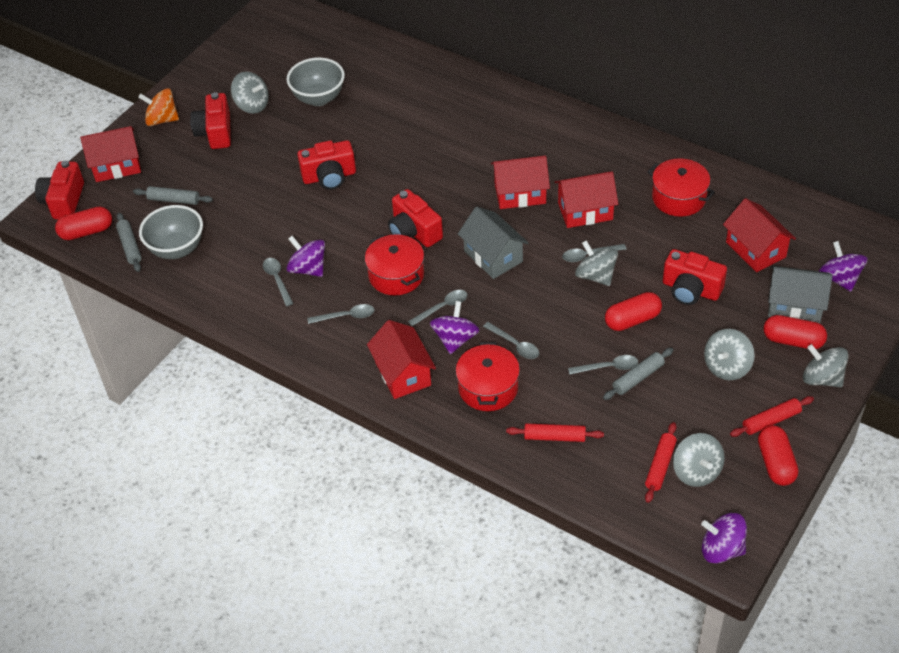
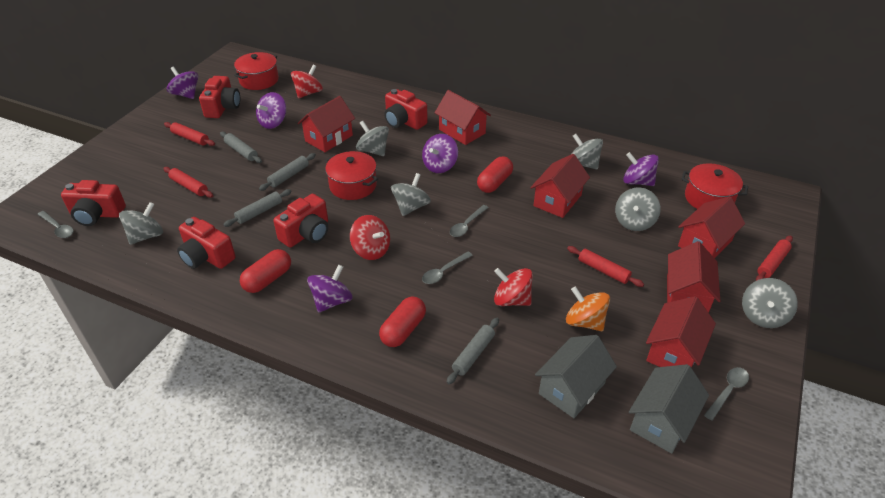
grey bowl: 2 -> 0
grey rolling pin: 3 -> 4
grey spinning top: 5 -> 6
grey spoon: 6 -> 4
purple spinning top: 4 -> 5
red capsule: 4 -> 3
red house: 5 -> 6
red rolling pin: 3 -> 4
red spinning top: 0 -> 3

